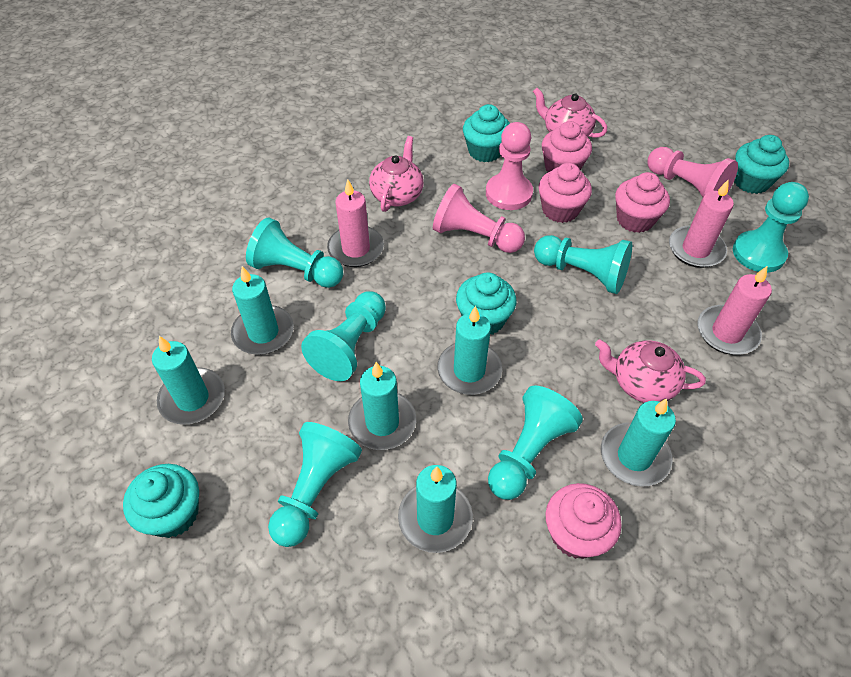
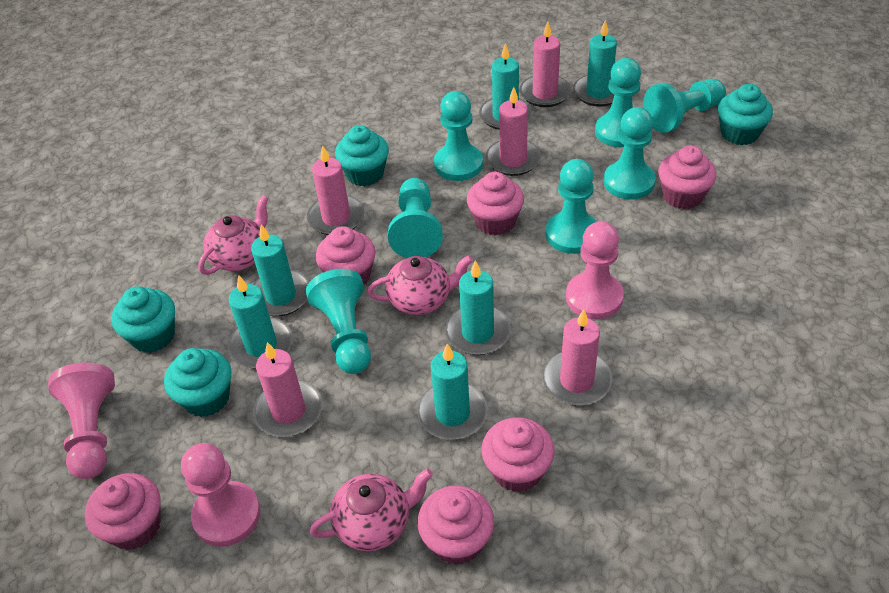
pink candle: 3 -> 5
pink cupcake: 4 -> 6
turquoise pawn: 6 -> 7

